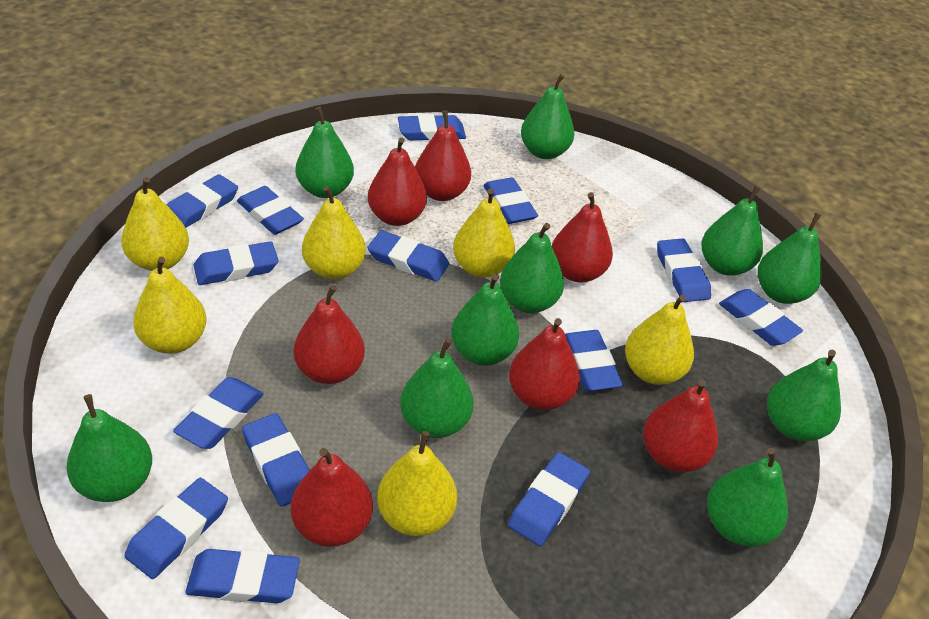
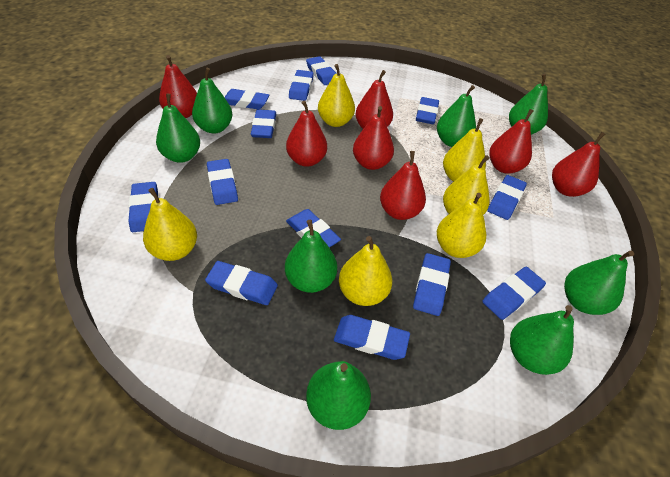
blue eraser: 14 -> 13
green pear: 10 -> 8

